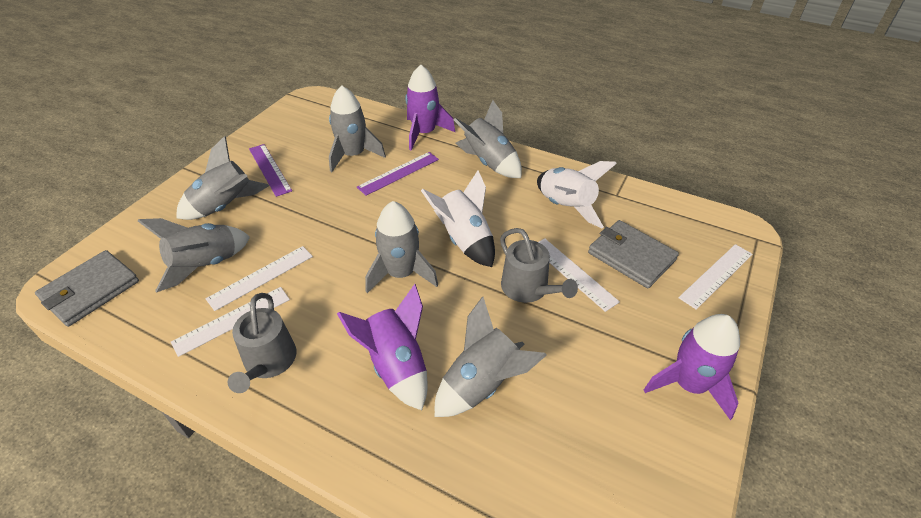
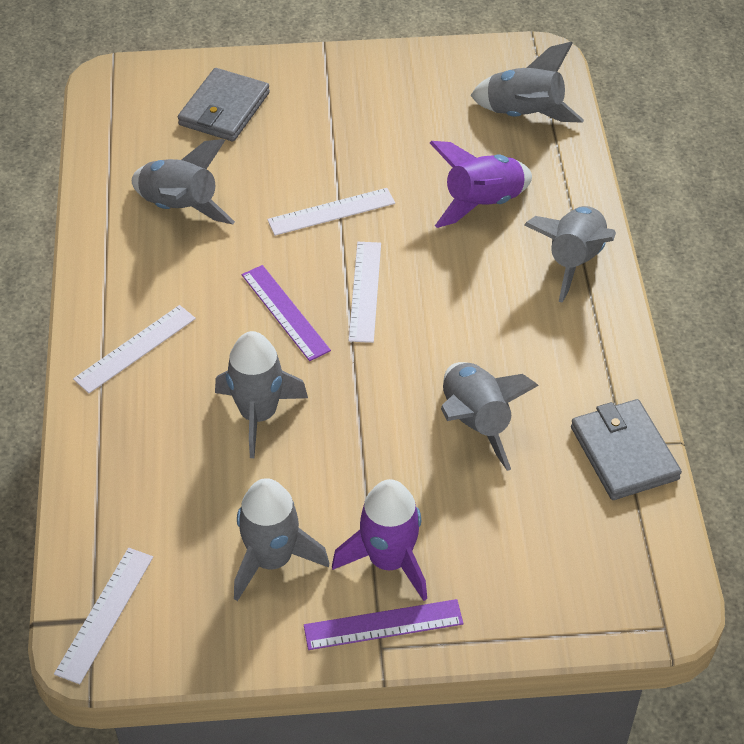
grey watering can: 2 -> 0
purple rocket: 3 -> 2
white rocket: 2 -> 0

